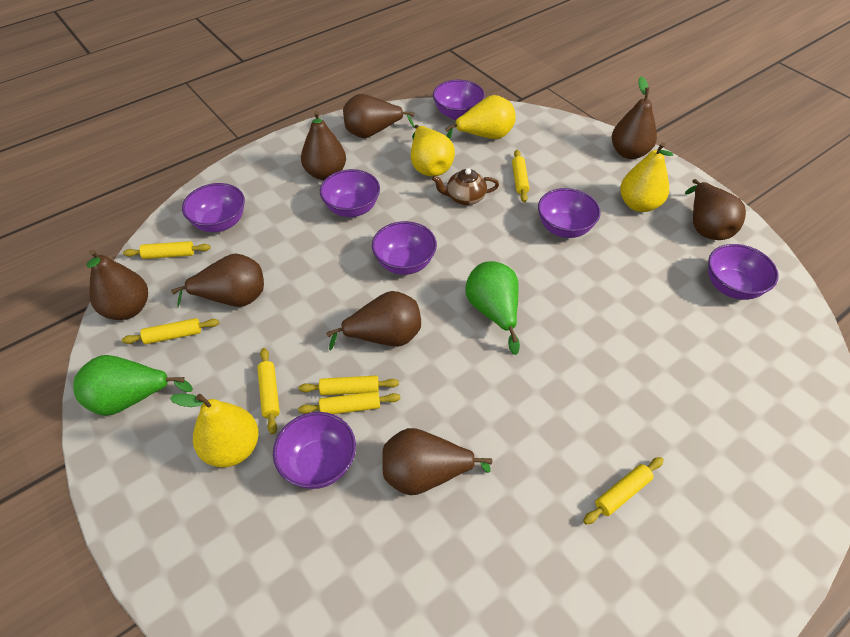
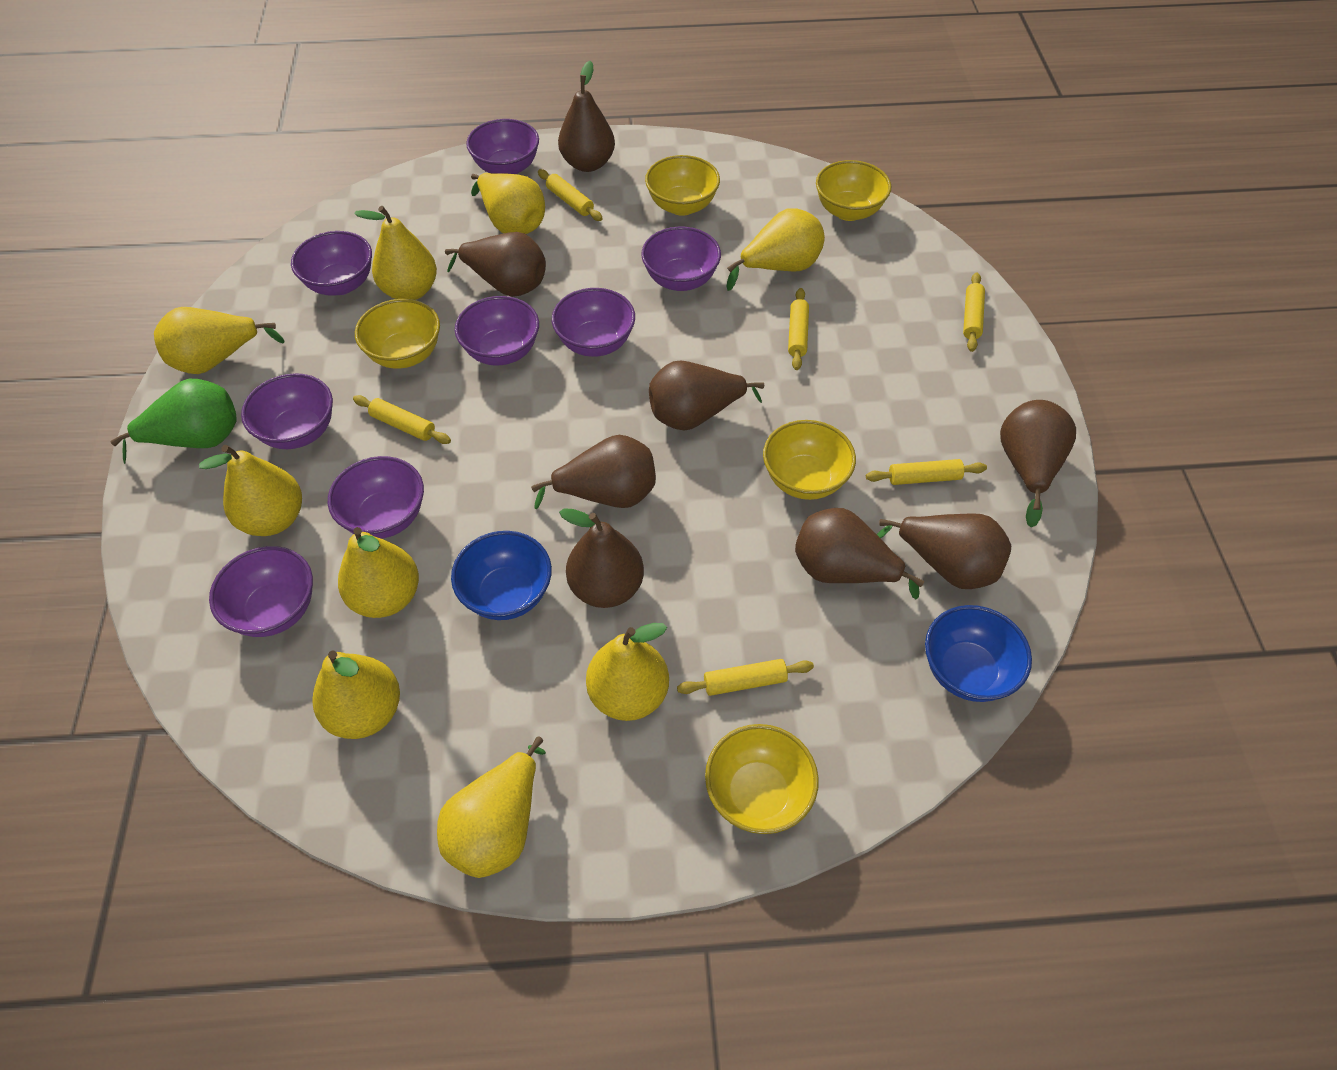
blue bowl: 0 -> 2
brown teapot: 1 -> 0
green pear: 2 -> 1
purple bowl: 7 -> 8
yellow bowl: 0 -> 5
yellow pear: 4 -> 9
yellow rolling pin: 7 -> 6

